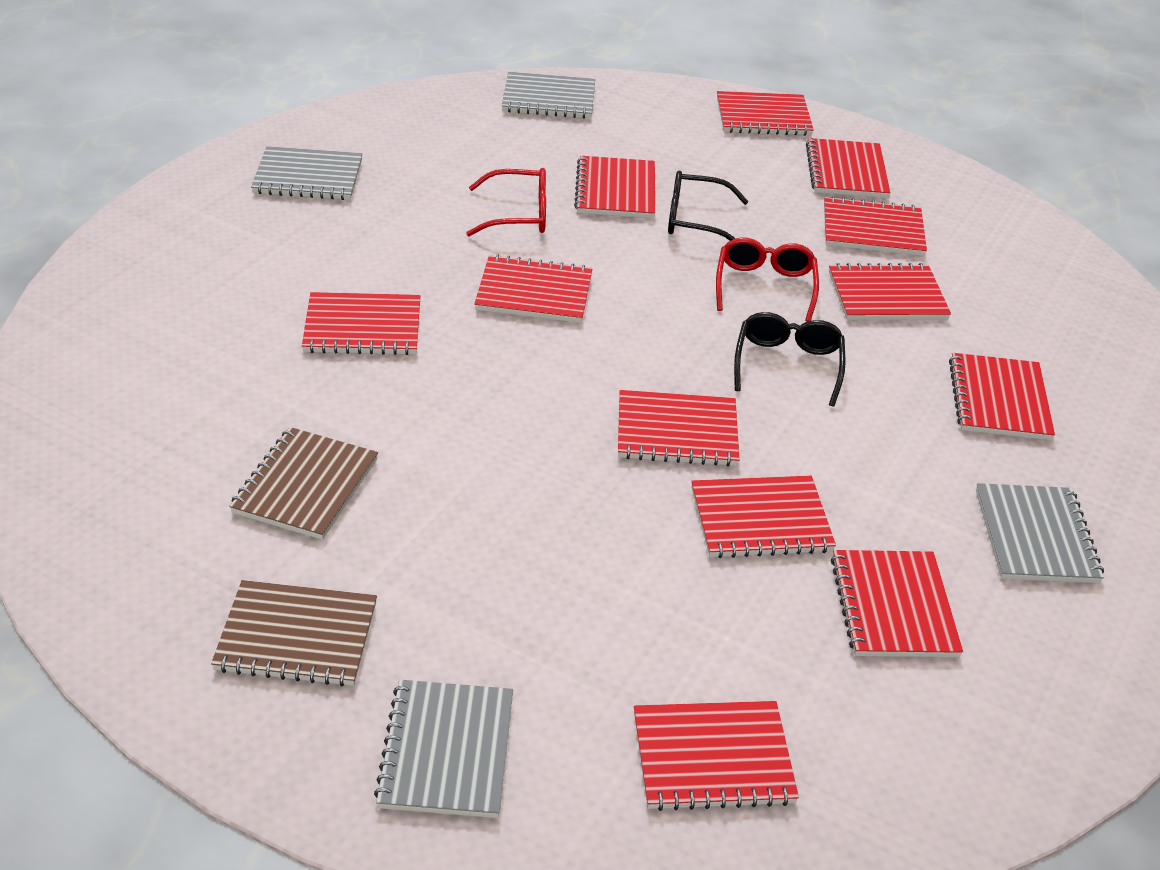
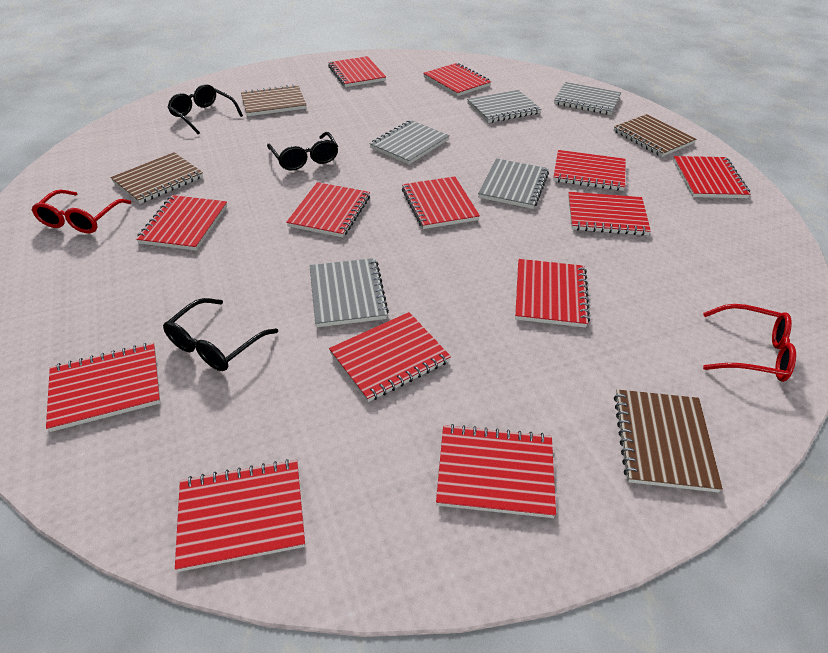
black glasses: 2 -> 3
brown notebook: 2 -> 4
grey notebook: 4 -> 5
red notebook: 12 -> 13

